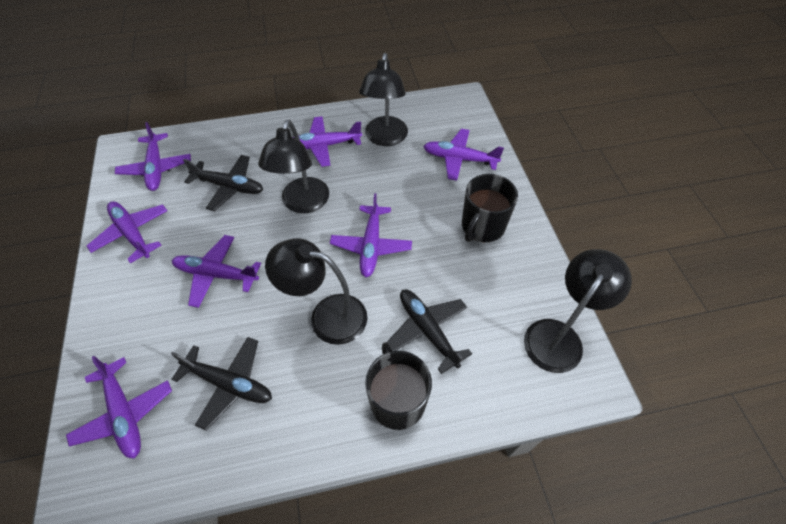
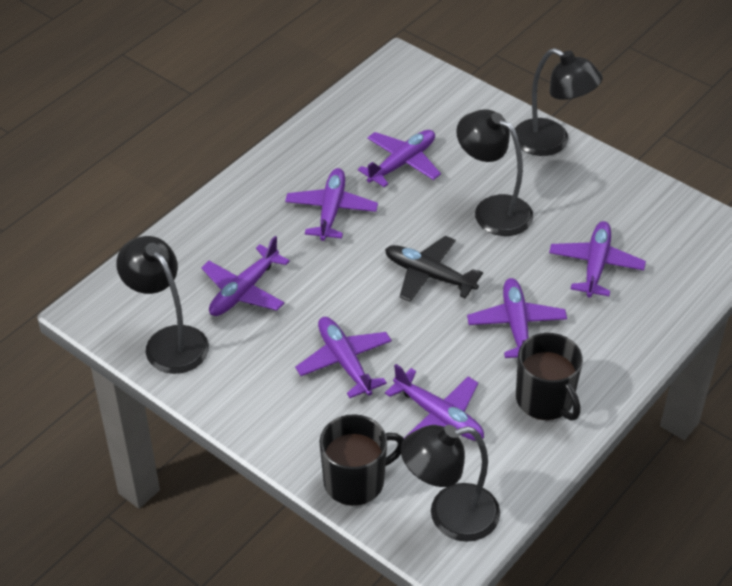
black plane: 3 -> 1

